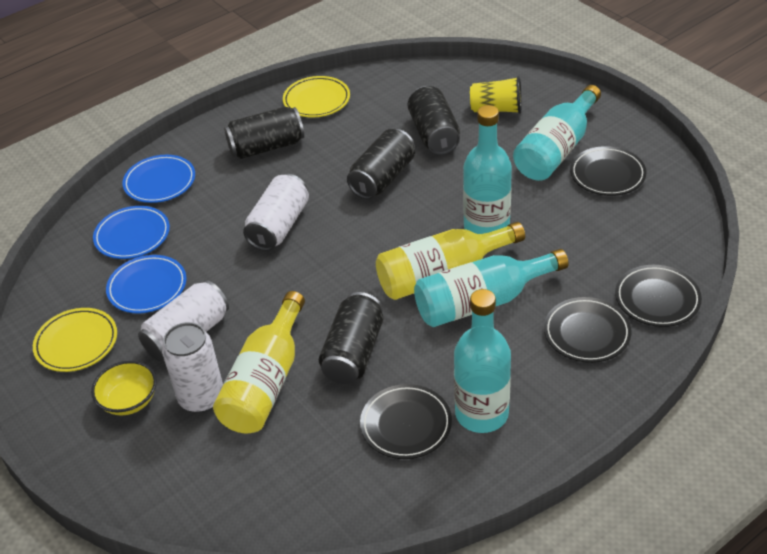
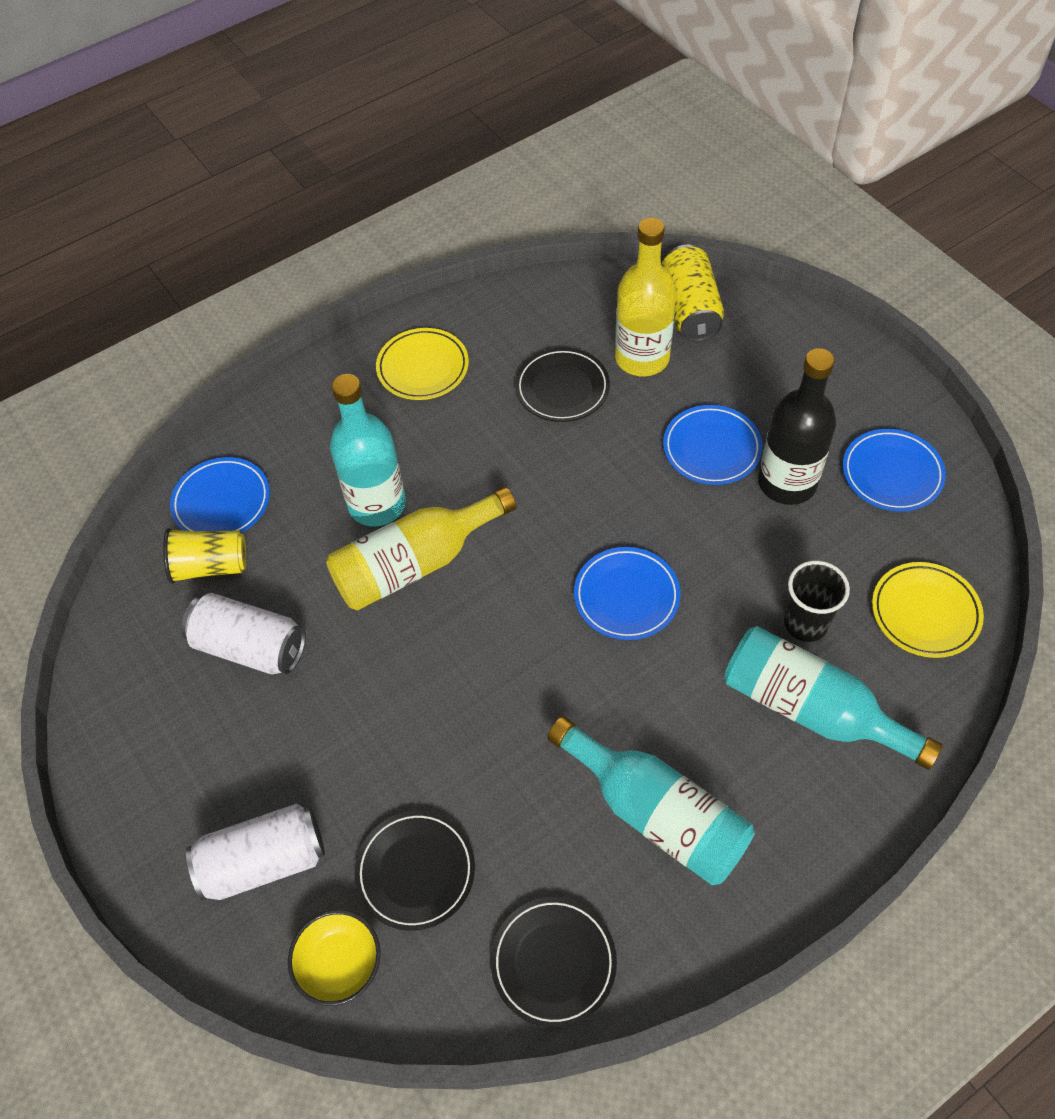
black bottle: 0 -> 1
black can: 4 -> 0
black cup: 0 -> 1
black plate: 4 -> 3
blue plate: 3 -> 4
turquoise bottle: 4 -> 3
white can: 3 -> 2
yellow can: 0 -> 1

